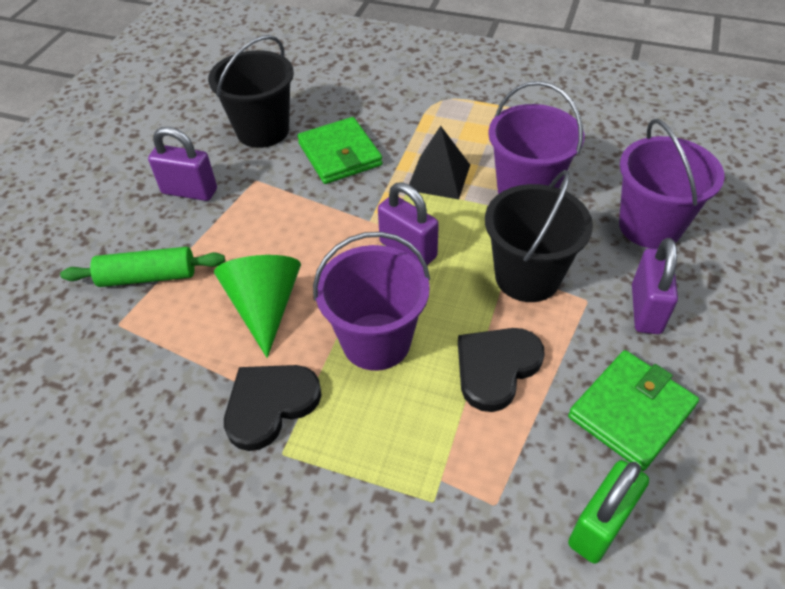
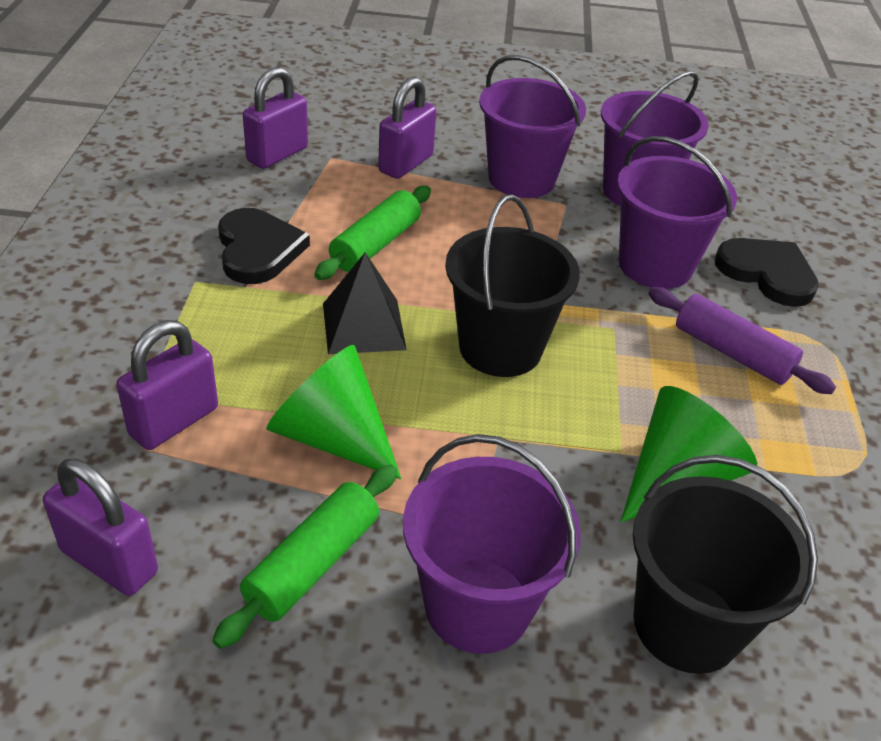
green cone: 1 -> 2
green padlock: 1 -> 0
green rolling pin: 1 -> 2
green wallet: 2 -> 0
purple bucket: 3 -> 4
purple padlock: 3 -> 4
purple rolling pin: 0 -> 1

